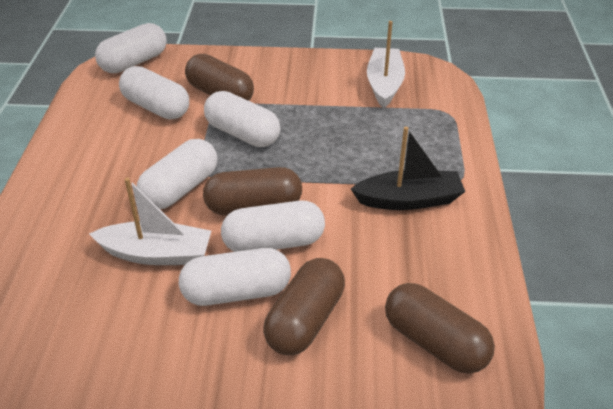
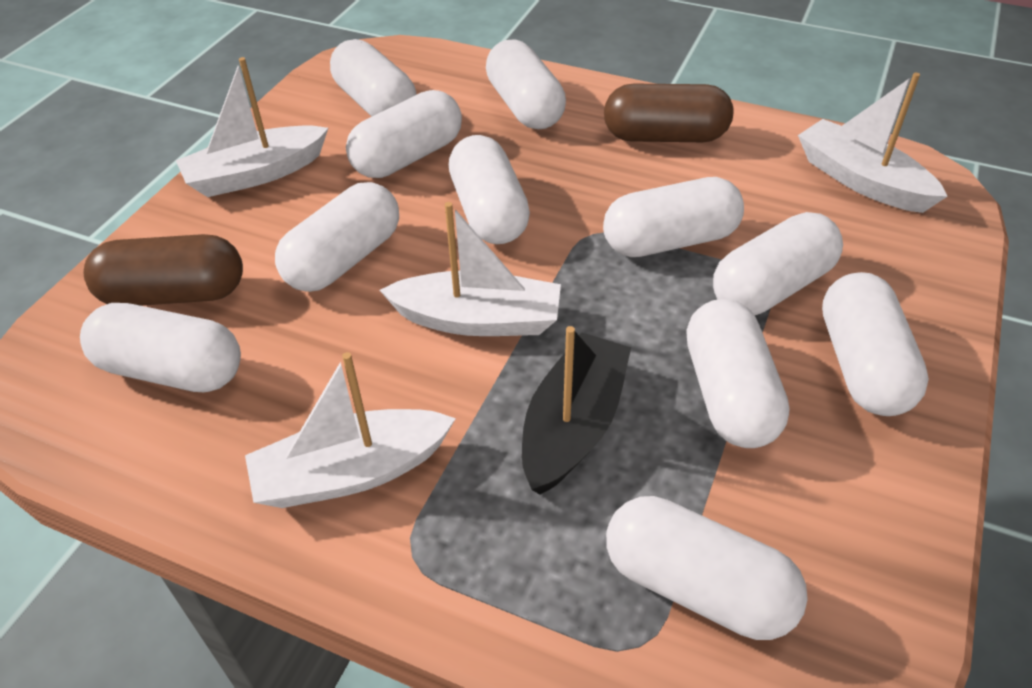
brown capsule: 4 -> 2
white boat: 2 -> 4
white capsule: 6 -> 11

